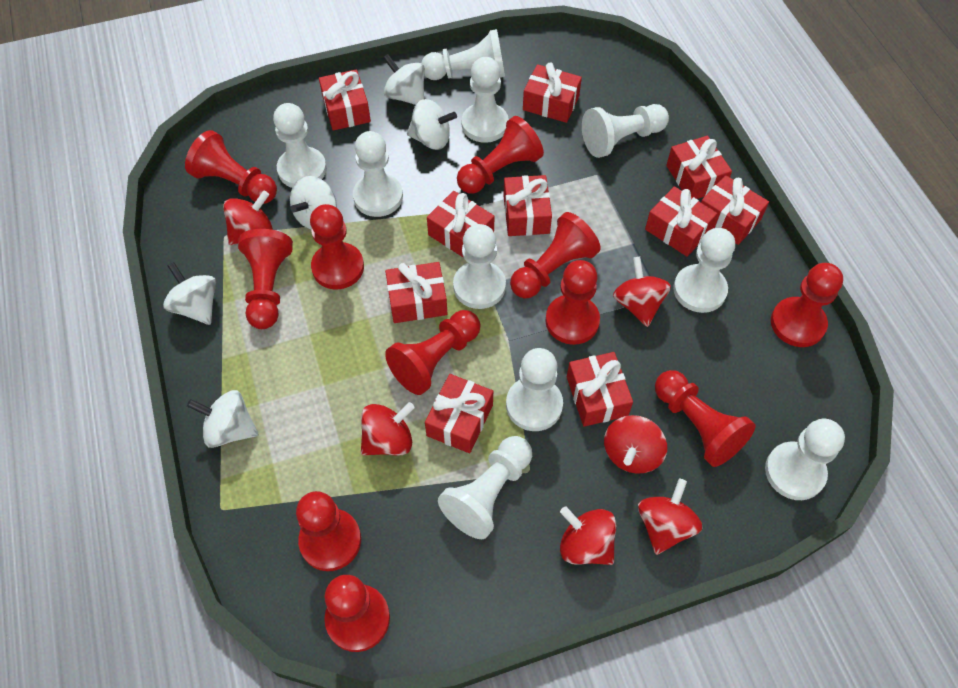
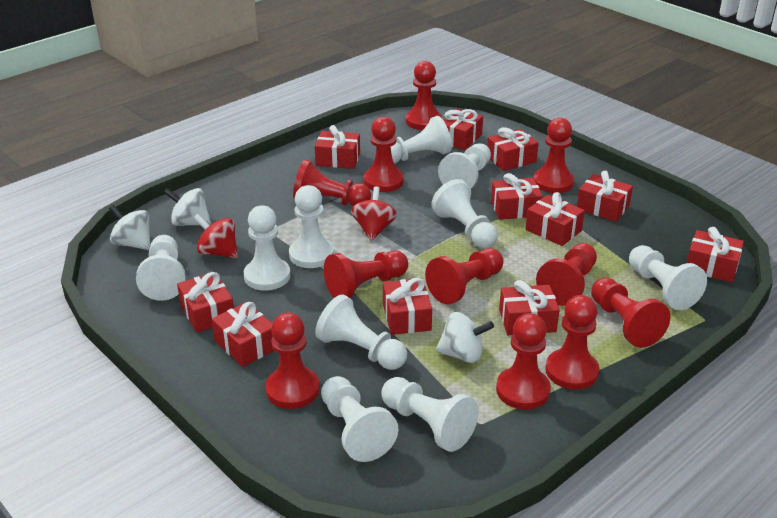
red gift: 10 -> 11
red spinning top: 6 -> 2
white spinning top: 5 -> 3

